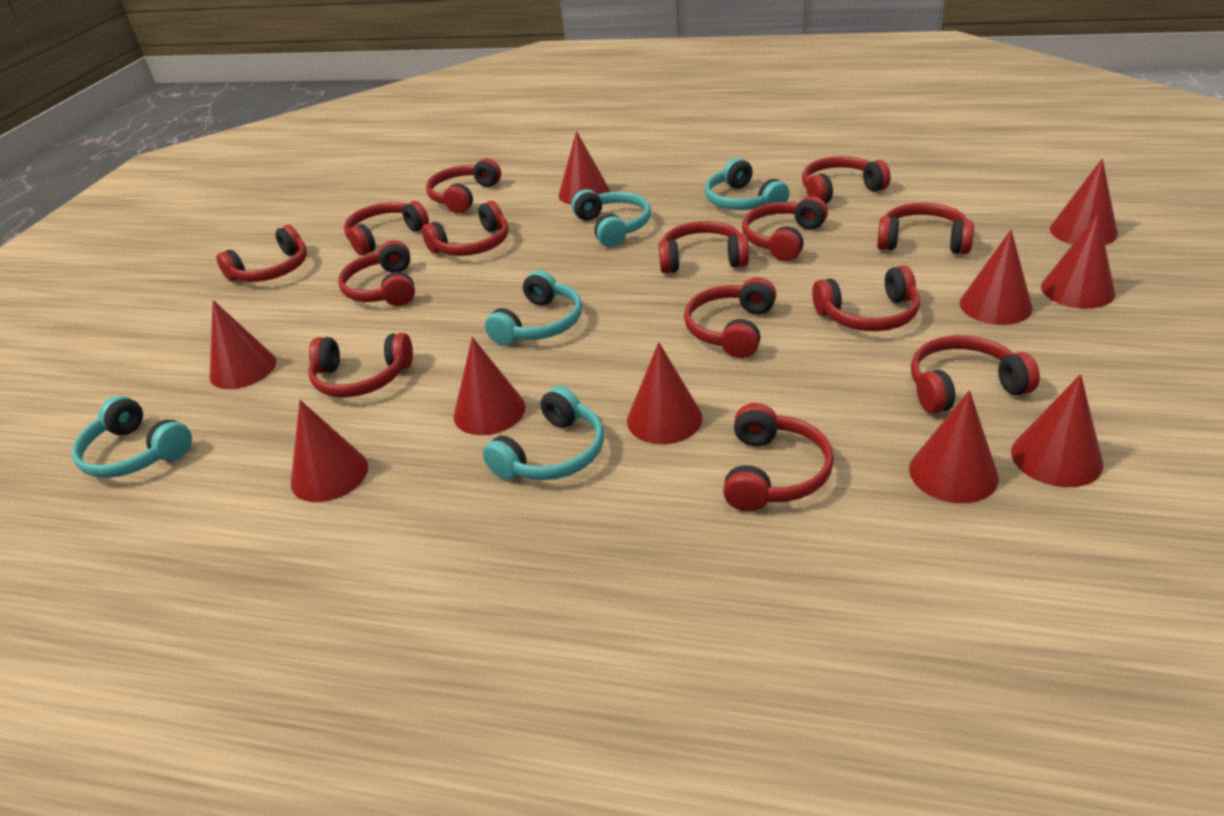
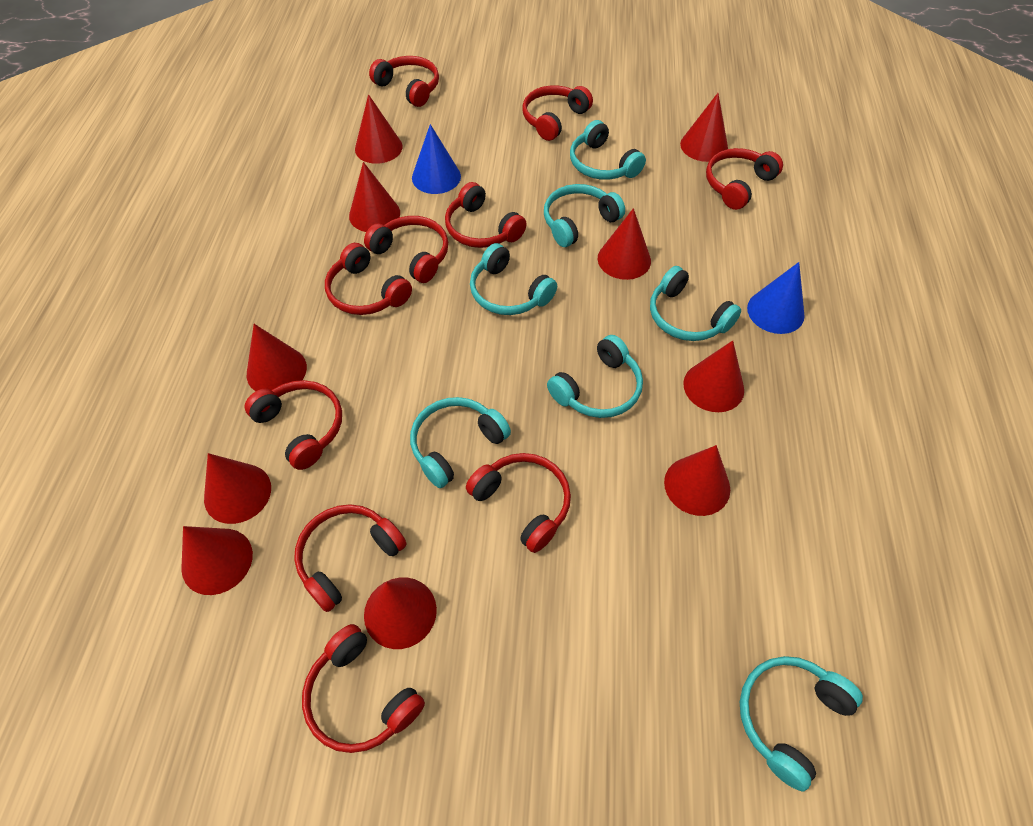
blue cone: 0 -> 2
red headphones: 14 -> 10
turquoise headphones: 5 -> 7

